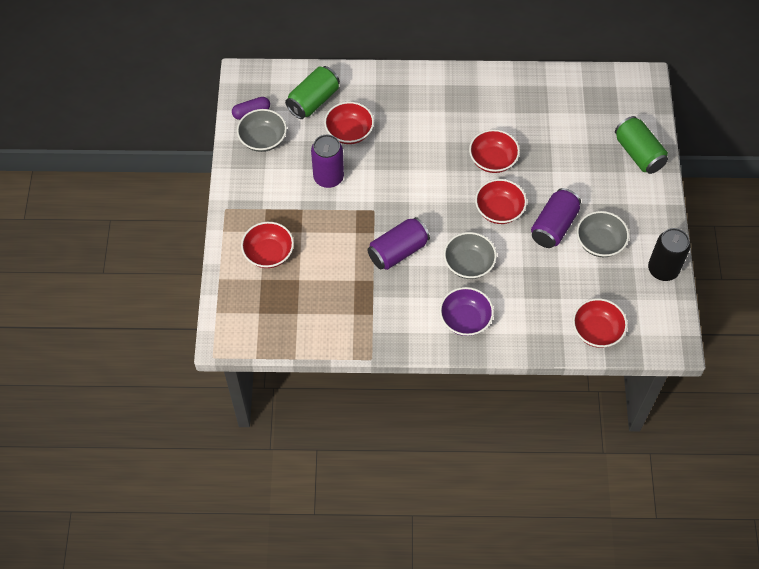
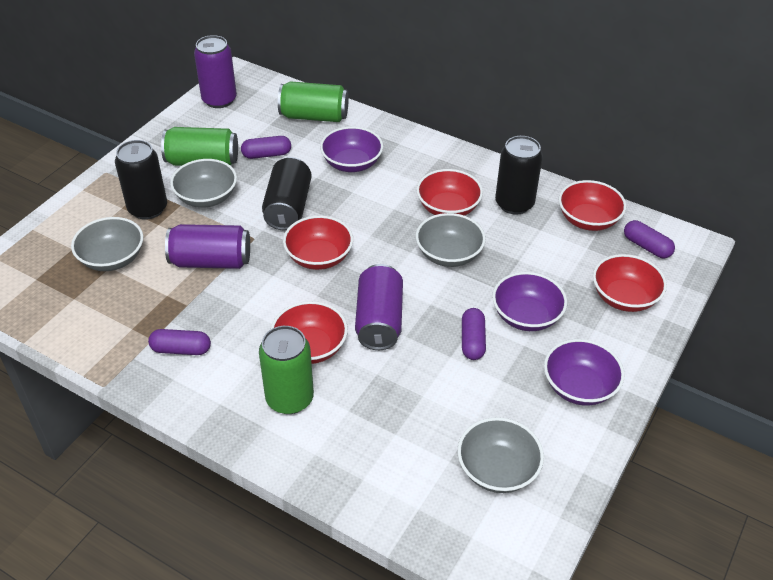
black can: 1 -> 3
green can: 2 -> 3
grey bowl: 3 -> 4
purple bowl: 1 -> 3
purple capsule: 1 -> 4

